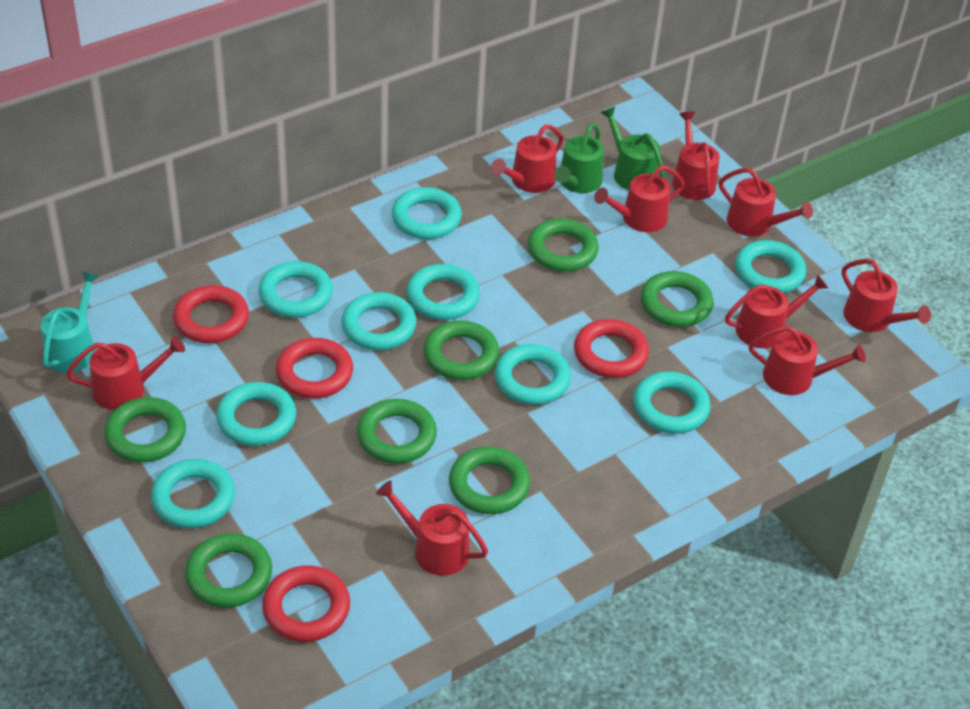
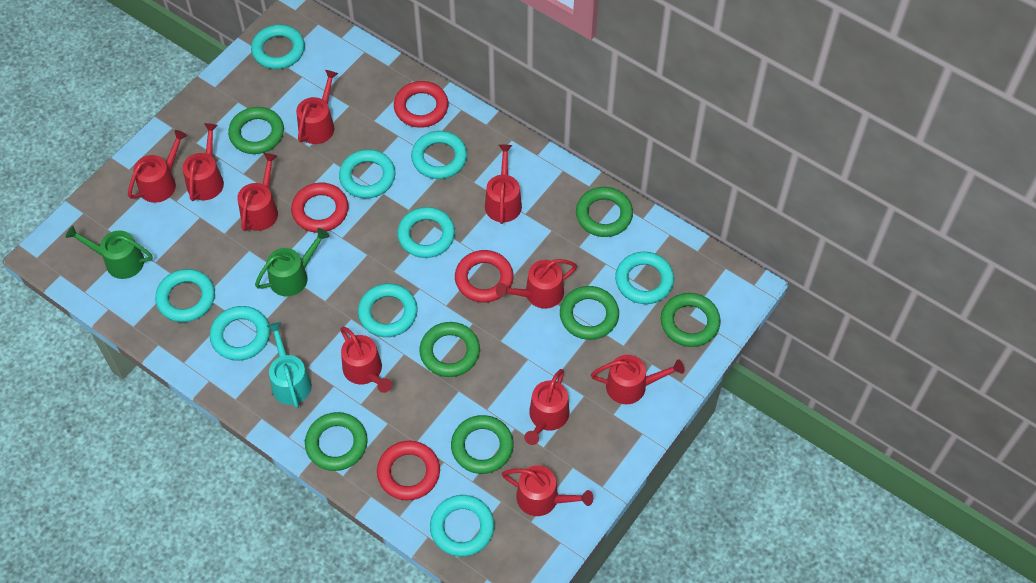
red watering can: 9 -> 10

